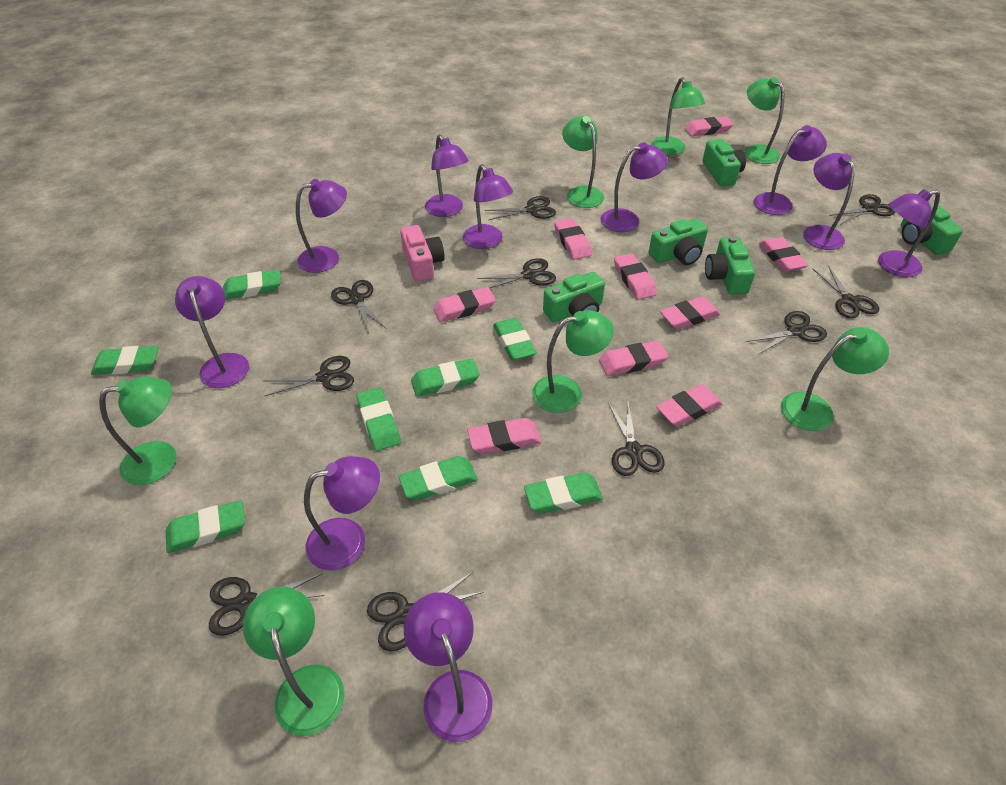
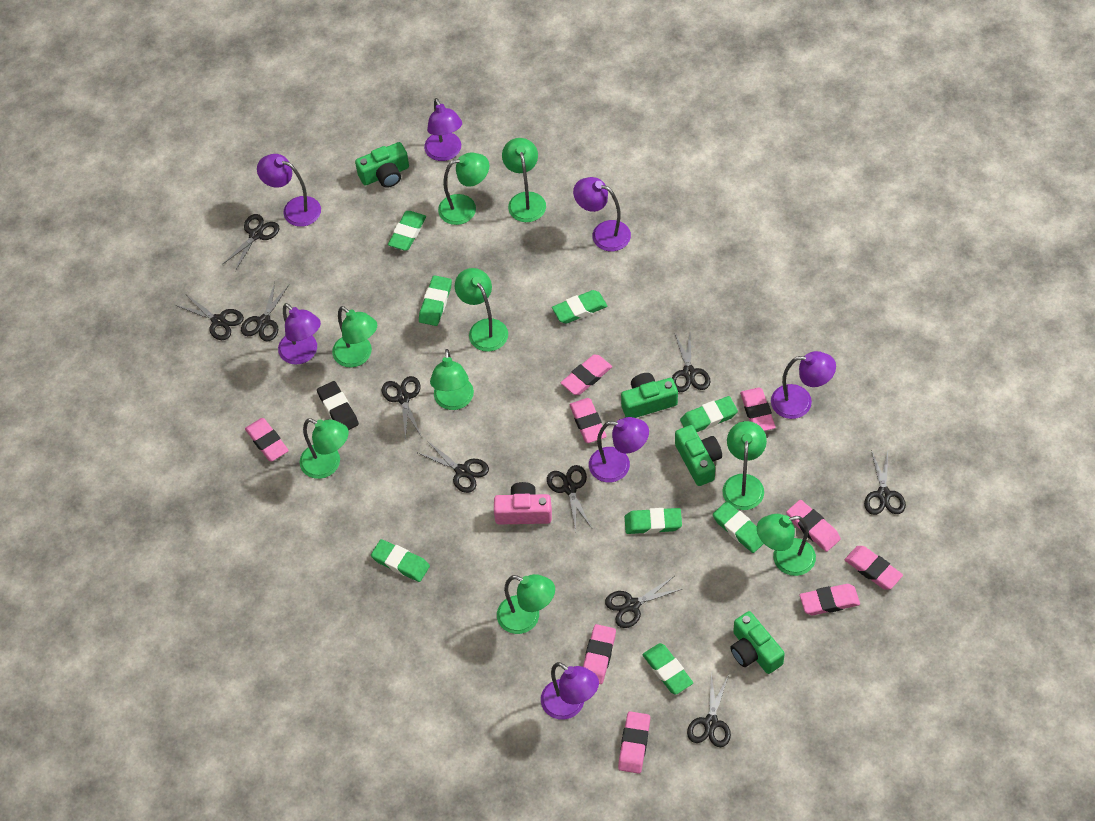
black eraser: 0 -> 1
green camera: 5 -> 4
green lamp: 7 -> 9
purple lamp: 10 -> 7

